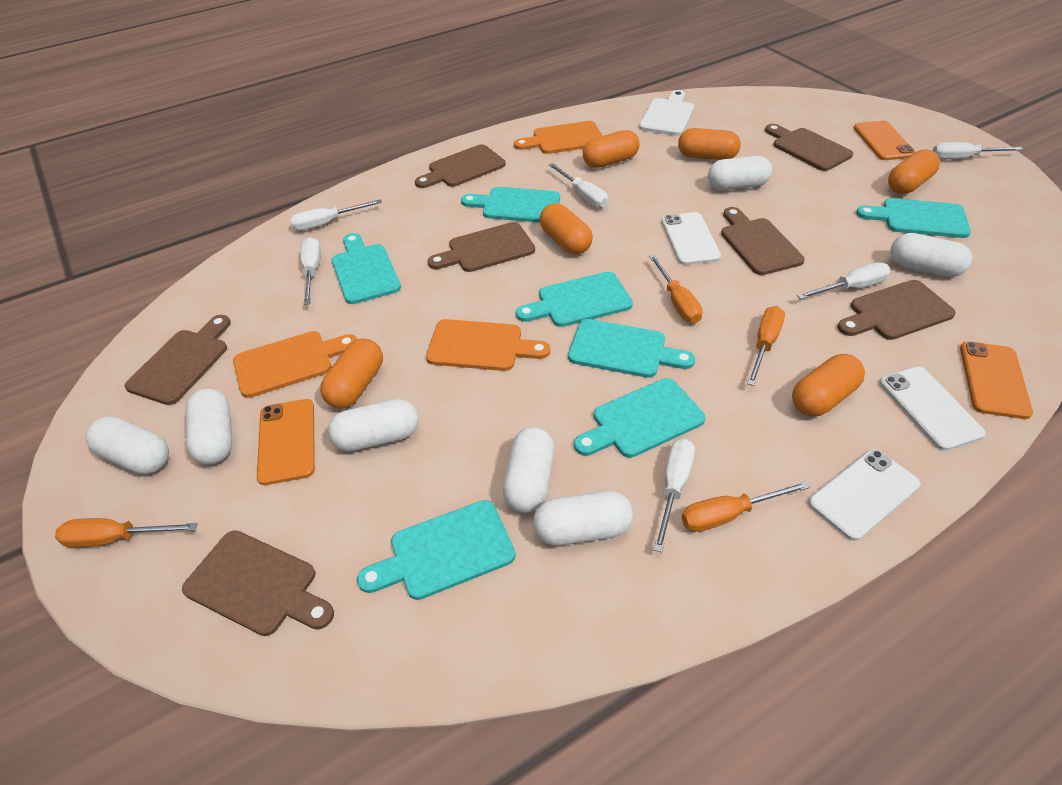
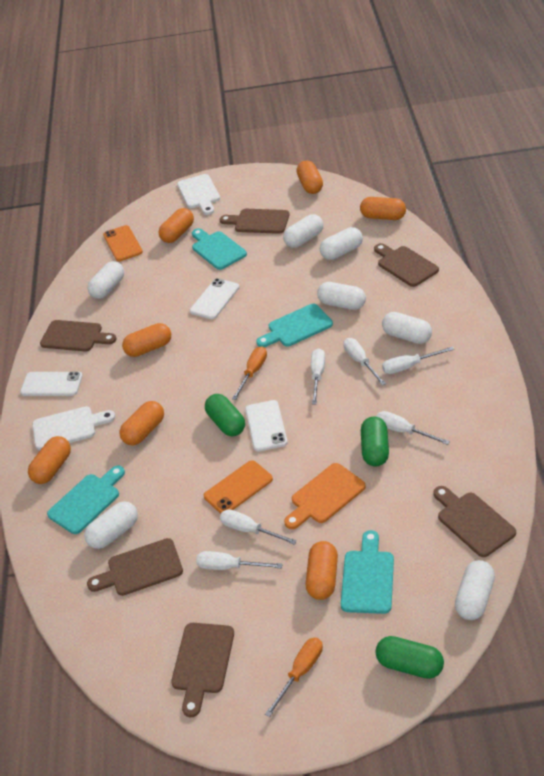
brown cutting board: 7 -> 6
green capsule: 0 -> 3
orange capsule: 6 -> 7
orange cutting board: 3 -> 1
orange phone: 3 -> 2
orange screwdriver: 4 -> 2
turquoise cutting board: 7 -> 4
white cutting board: 1 -> 2

